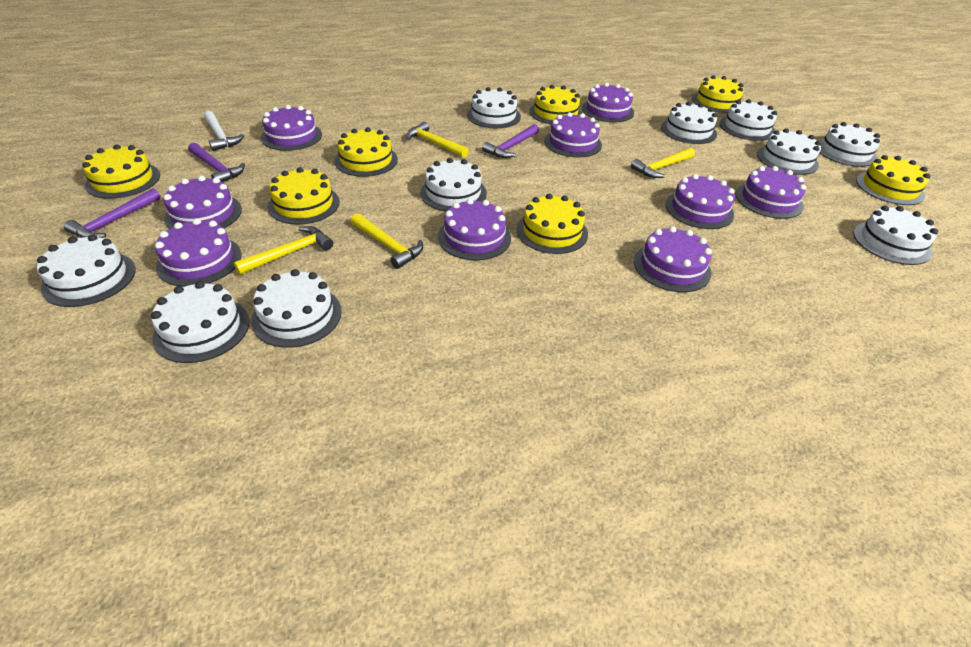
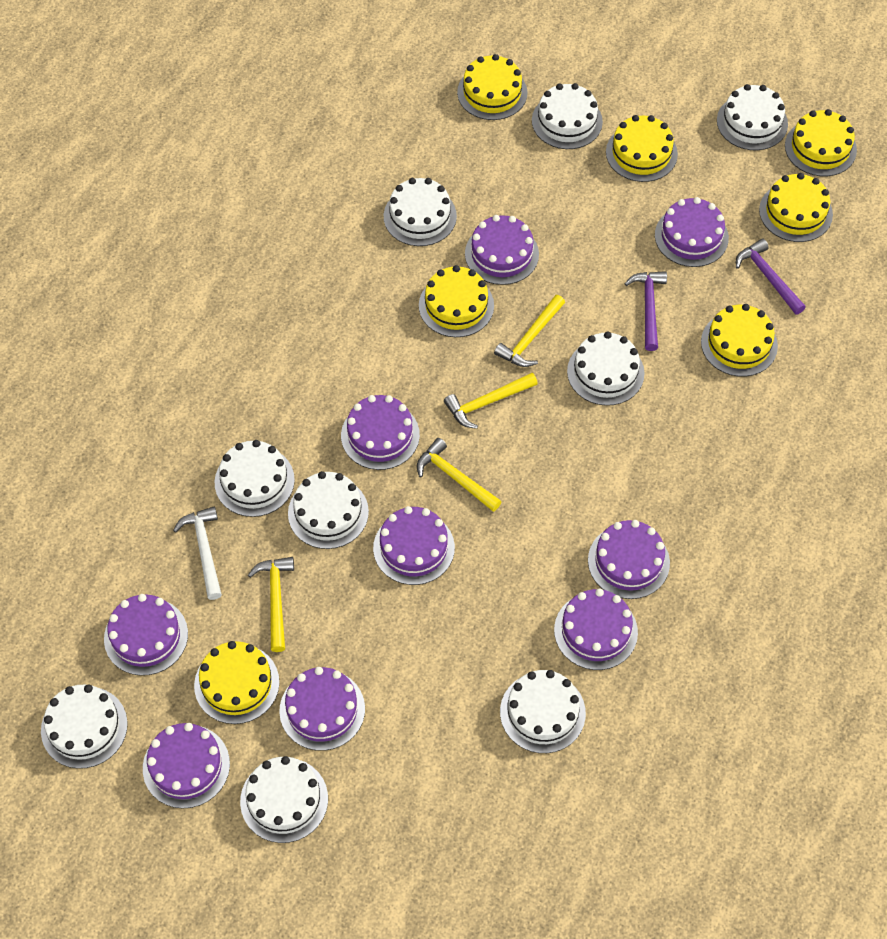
purple hammer: 3 -> 2
white cake: 10 -> 9

